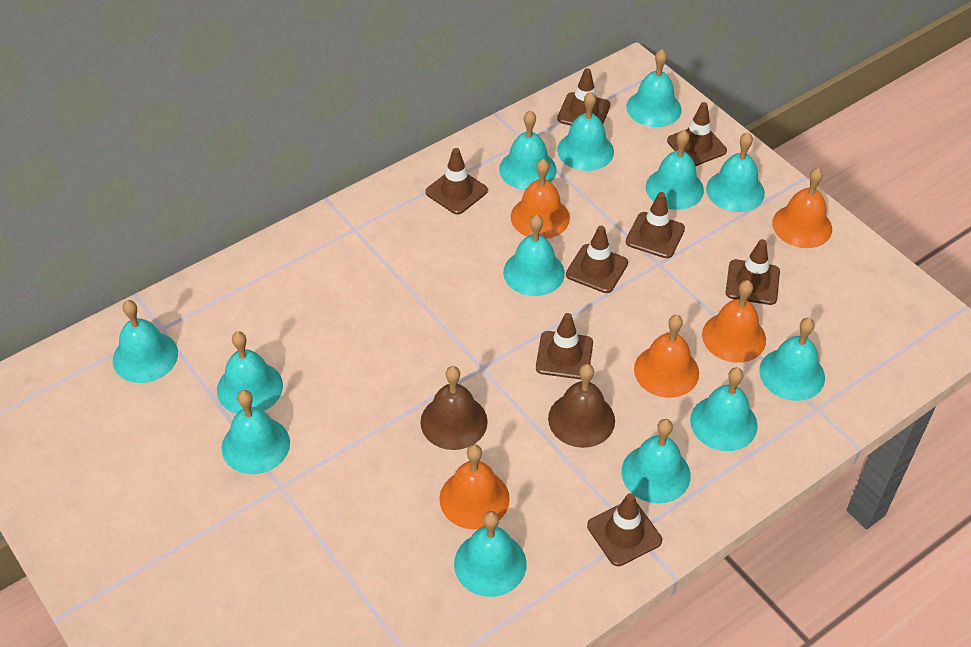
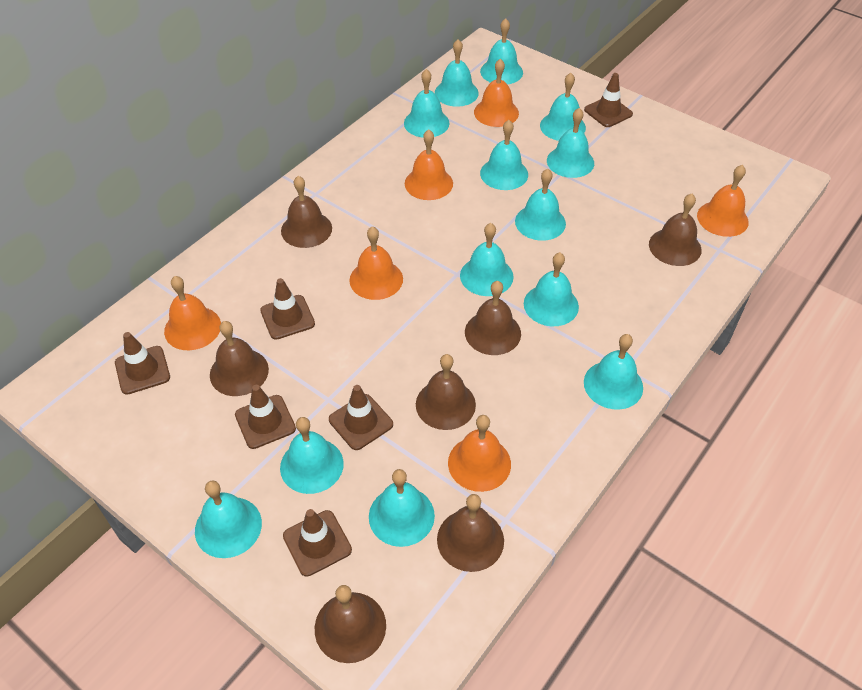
brown bell: 2 -> 7
brown traffic cone: 8 -> 6
orange bell: 5 -> 6

